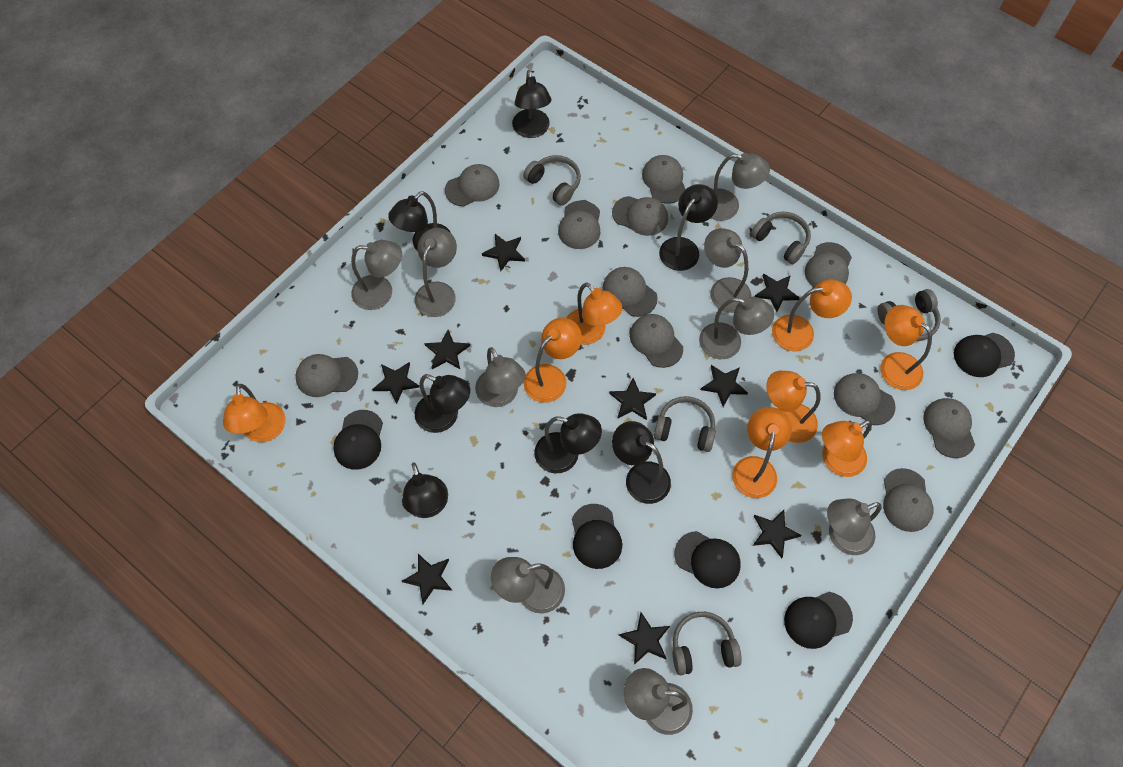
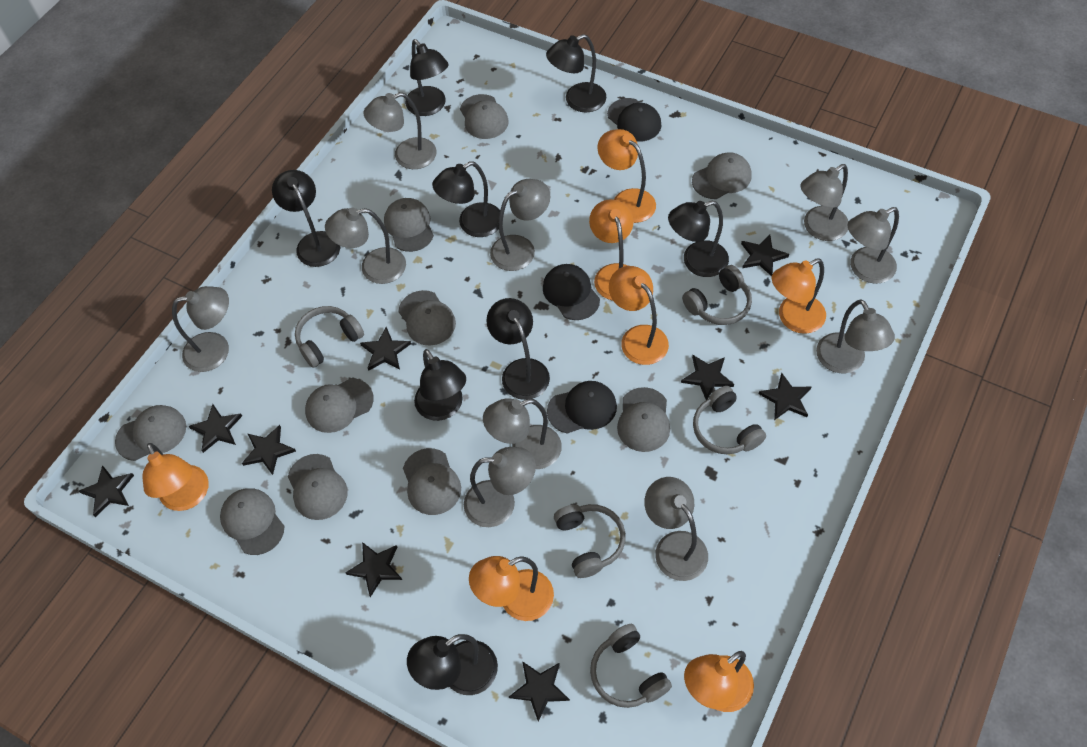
black cap: 5 -> 3
black lamp: 7 -> 8
grey cap: 11 -> 10
grey lamp: 9 -> 10
orange lamp: 8 -> 7

